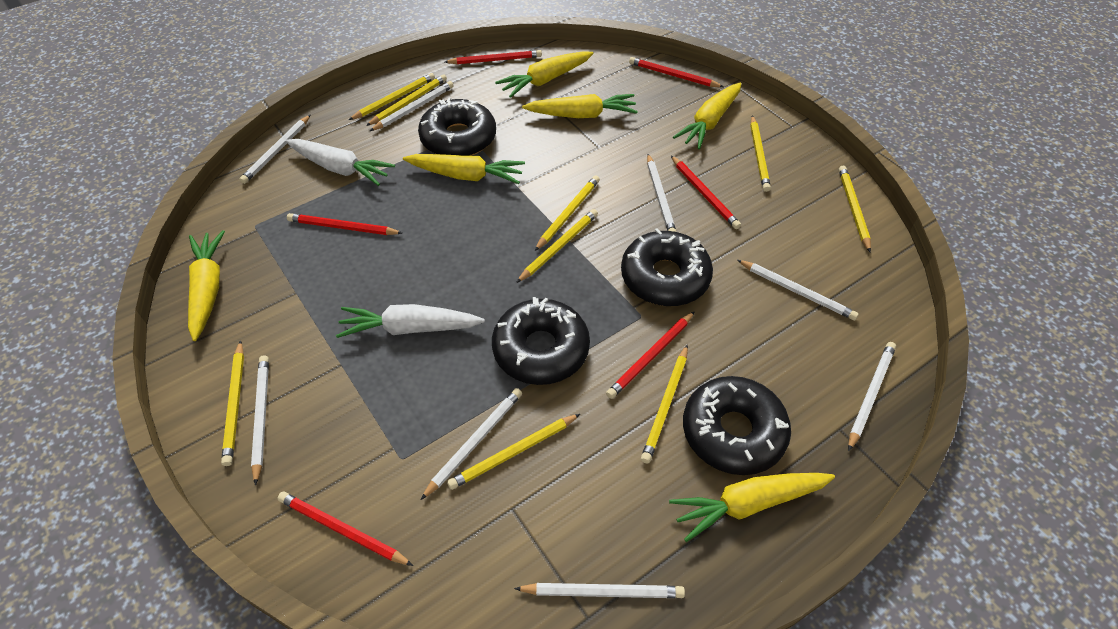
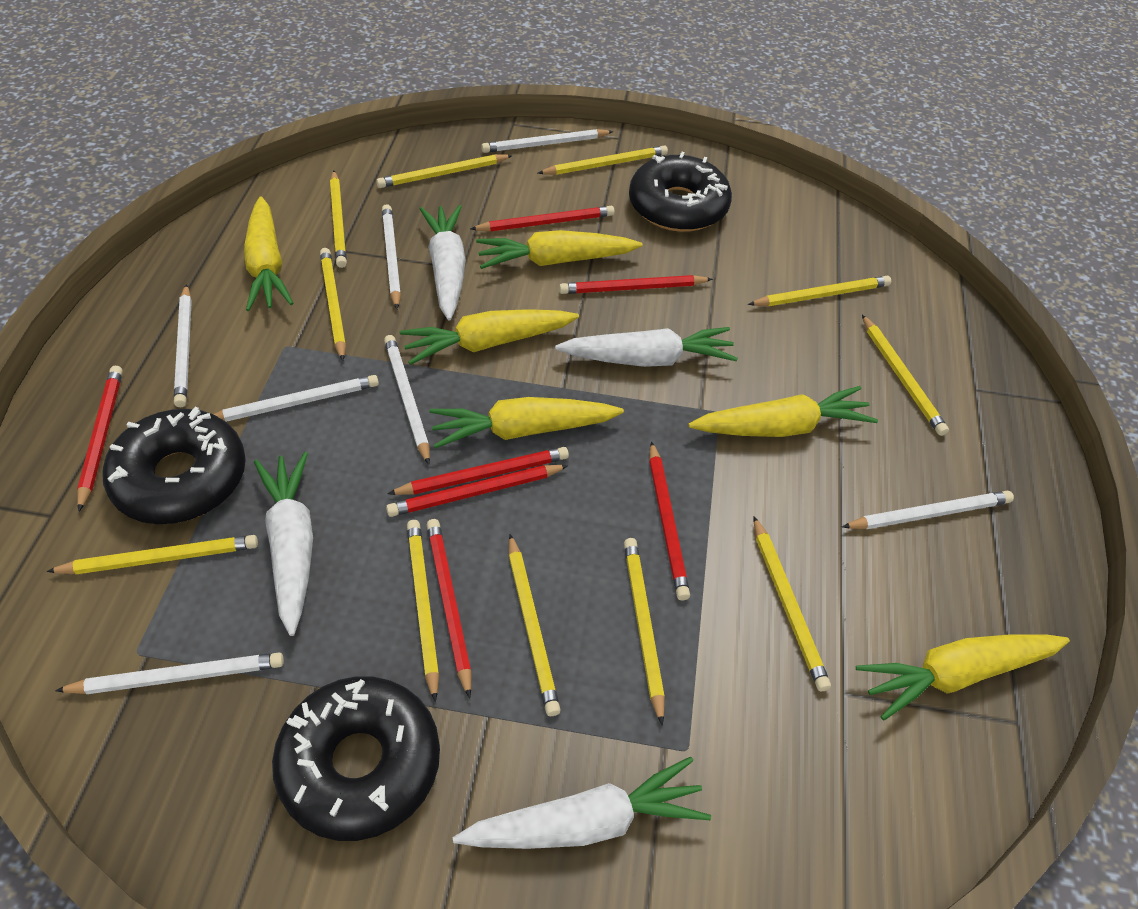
black donut: 4 -> 3
red pencil: 6 -> 7
white carrot: 2 -> 4
white pencil: 8 -> 7
yellow pencil: 9 -> 11

